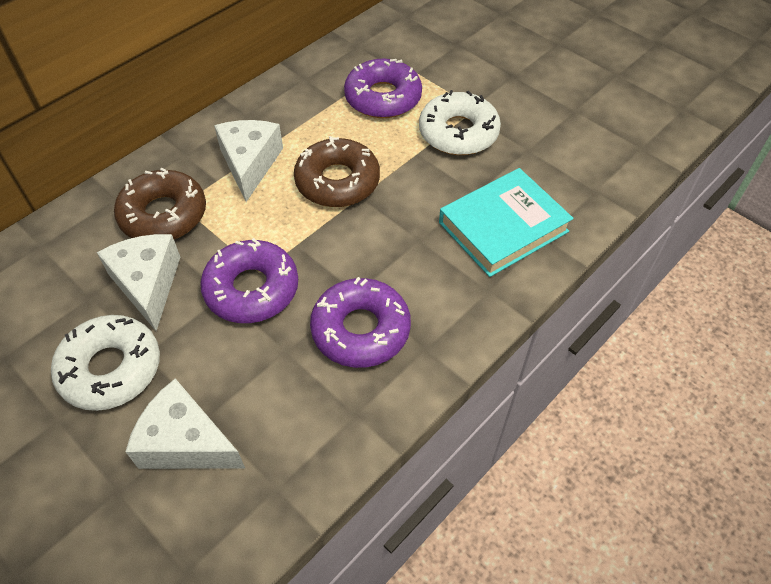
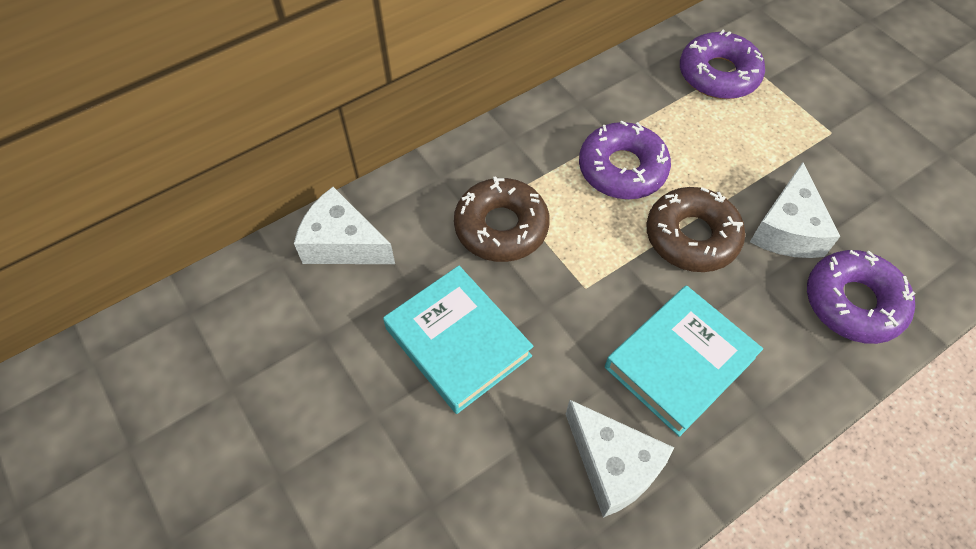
turquoise book: 1 -> 2
white donut: 2 -> 0

